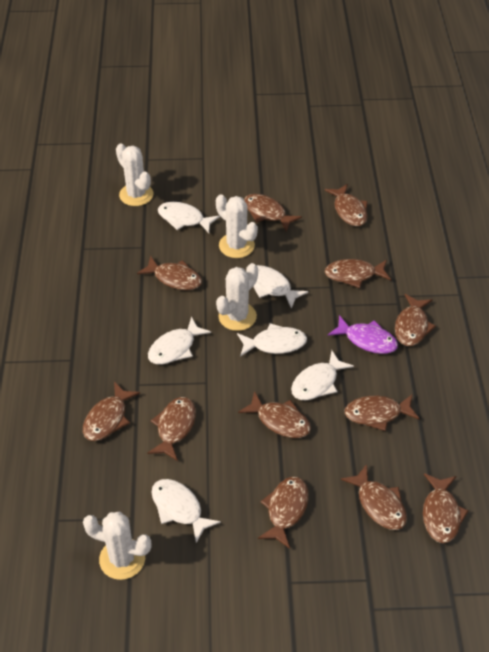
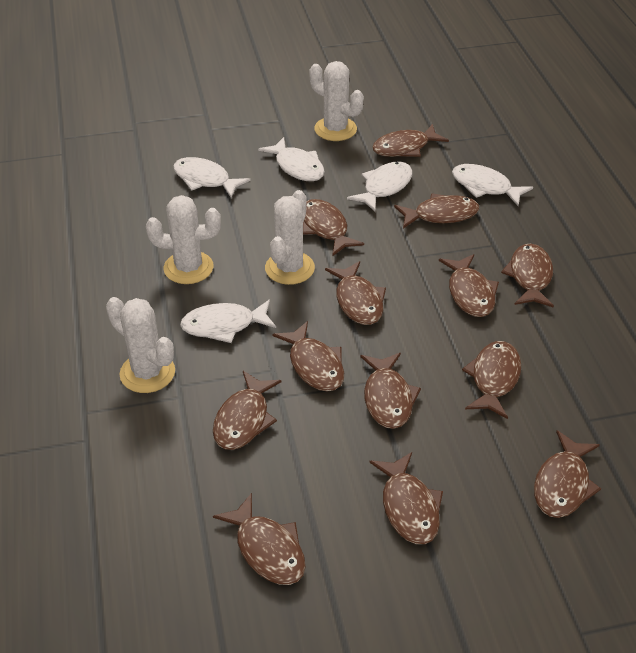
brown fish: 12 -> 13
purple fish: 1 -> 0
white fish: 6 -> 5

